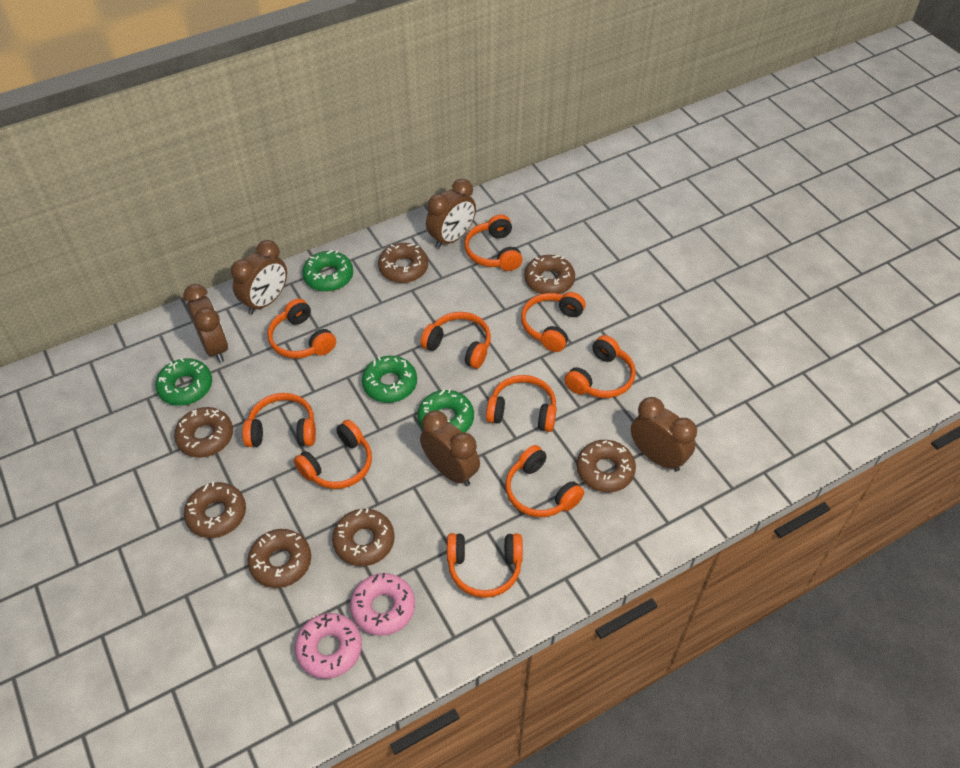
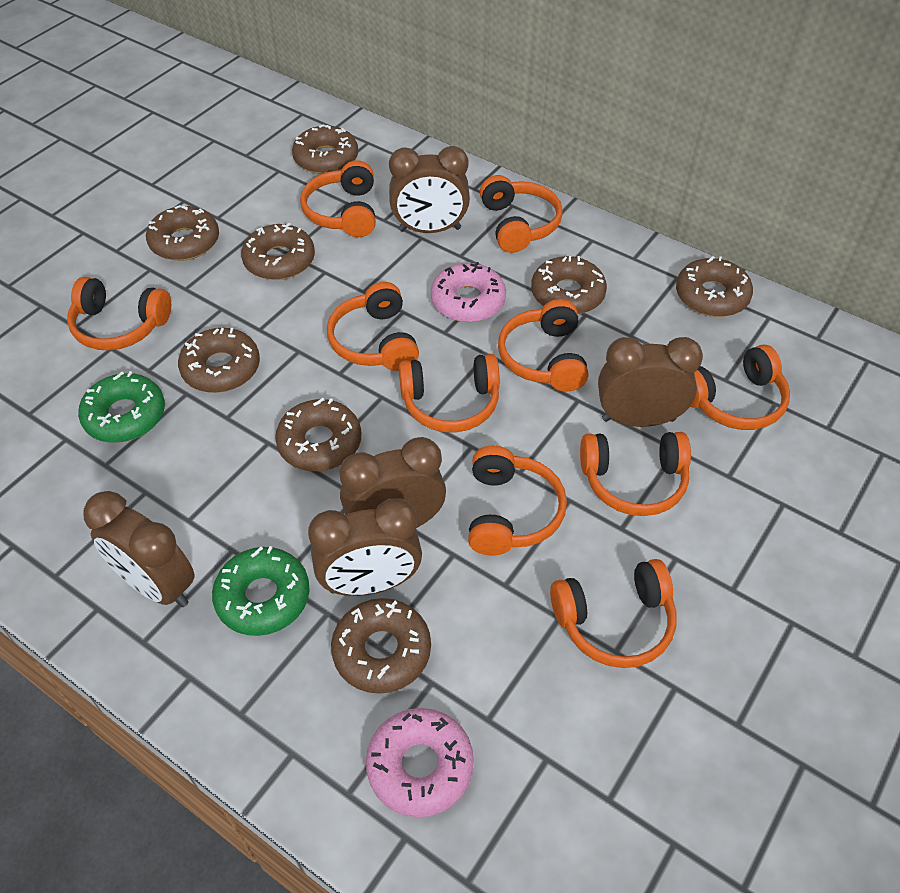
brown donut: 7 -> 8
green donut: 4 -> 2

